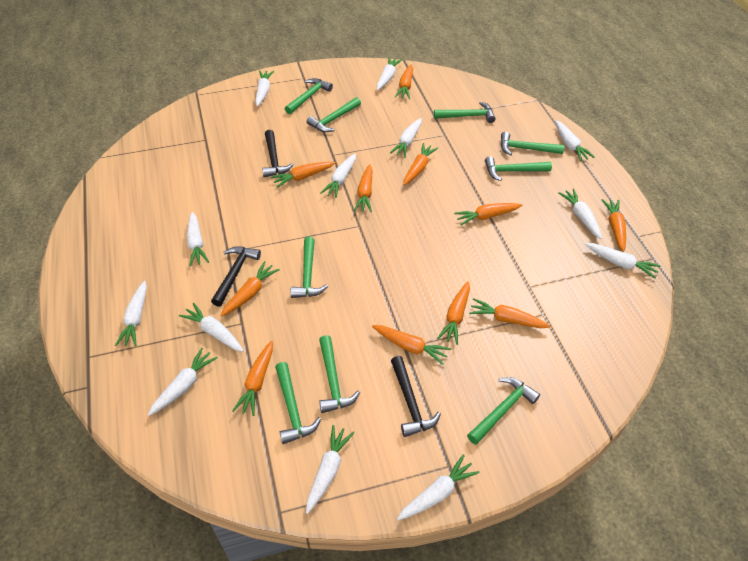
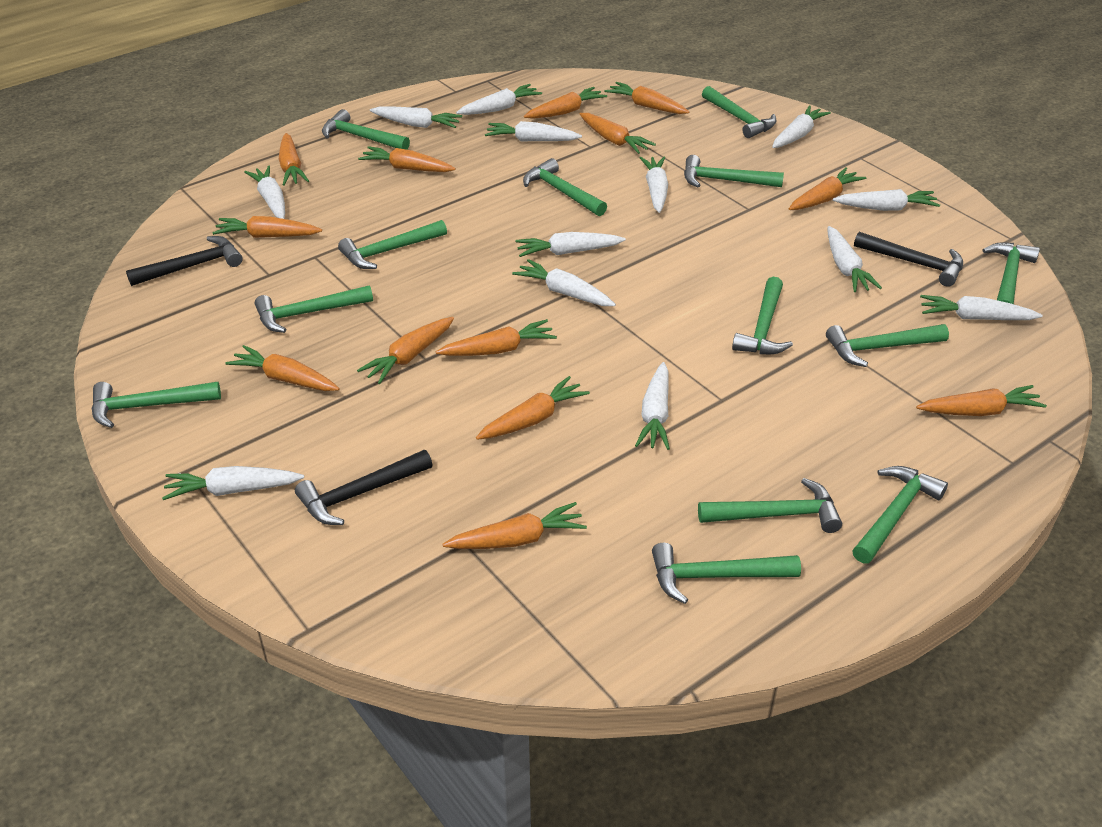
green hammer: 9 -> 13
orange carrot: 11 -> 13

